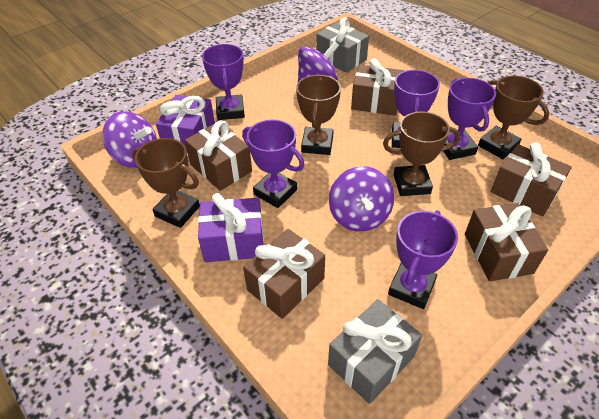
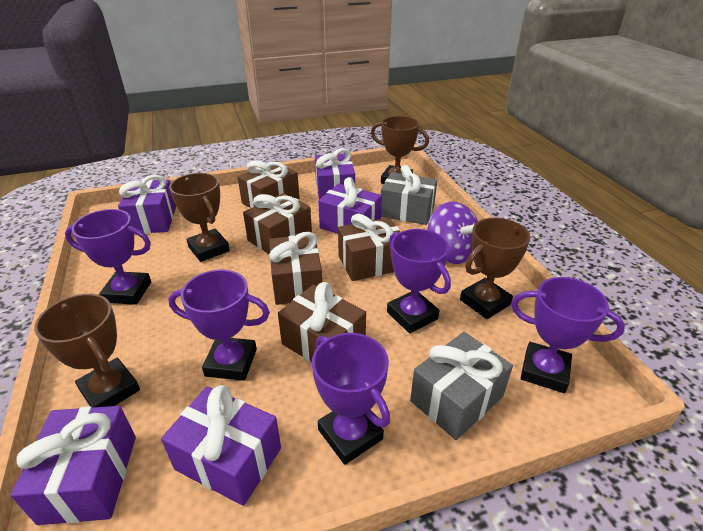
purple gift: 2 -> 5
purple spinning top: 3 -> 1

